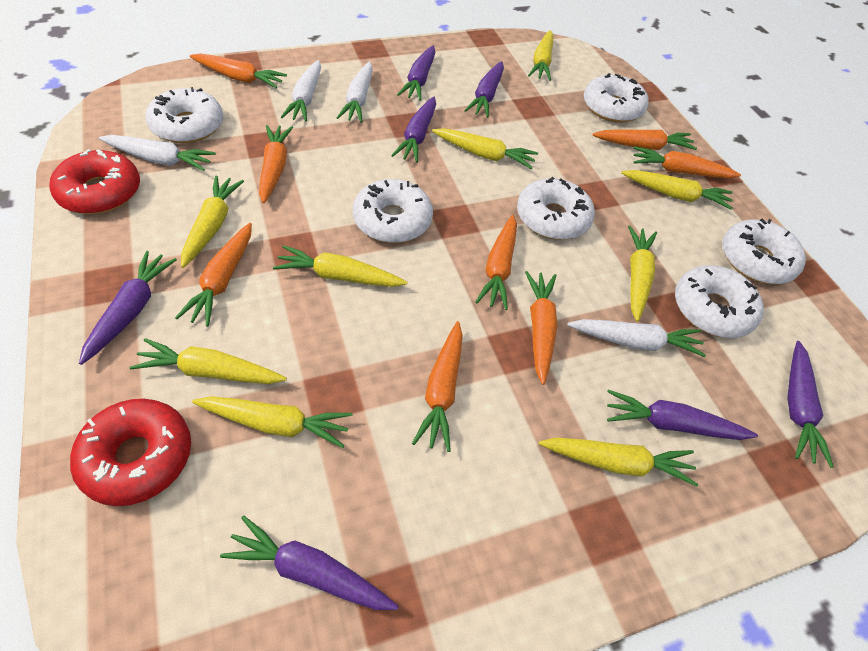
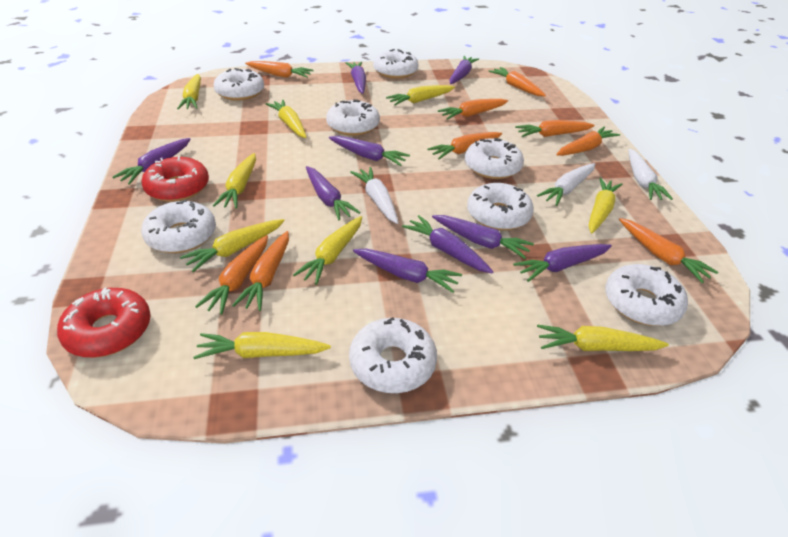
orange carrot: 8 -> 9
purple carrot: 7 -> 9
white carrot: 4 -> 3
white donut: 6 -> 8

